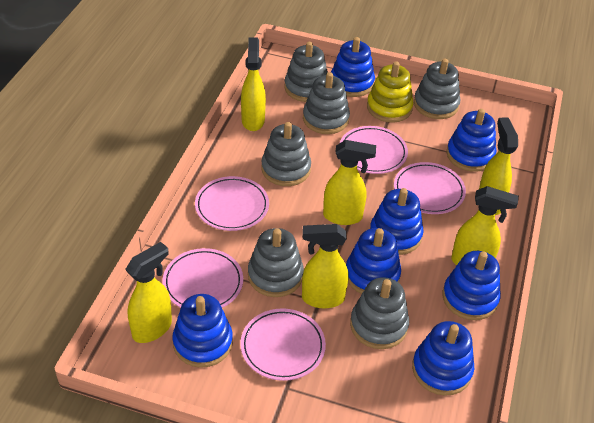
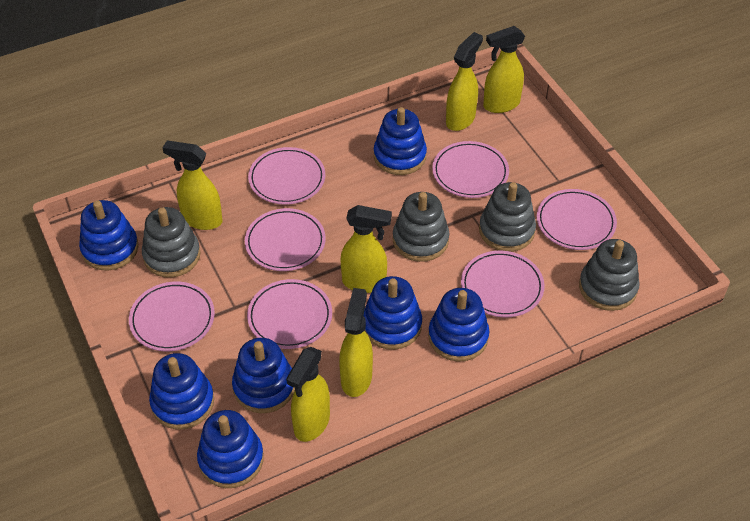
grey stacking toy: 6 -> 4
pink plate: 5 -> 7
yellow stacking toy: 1 -> 0

